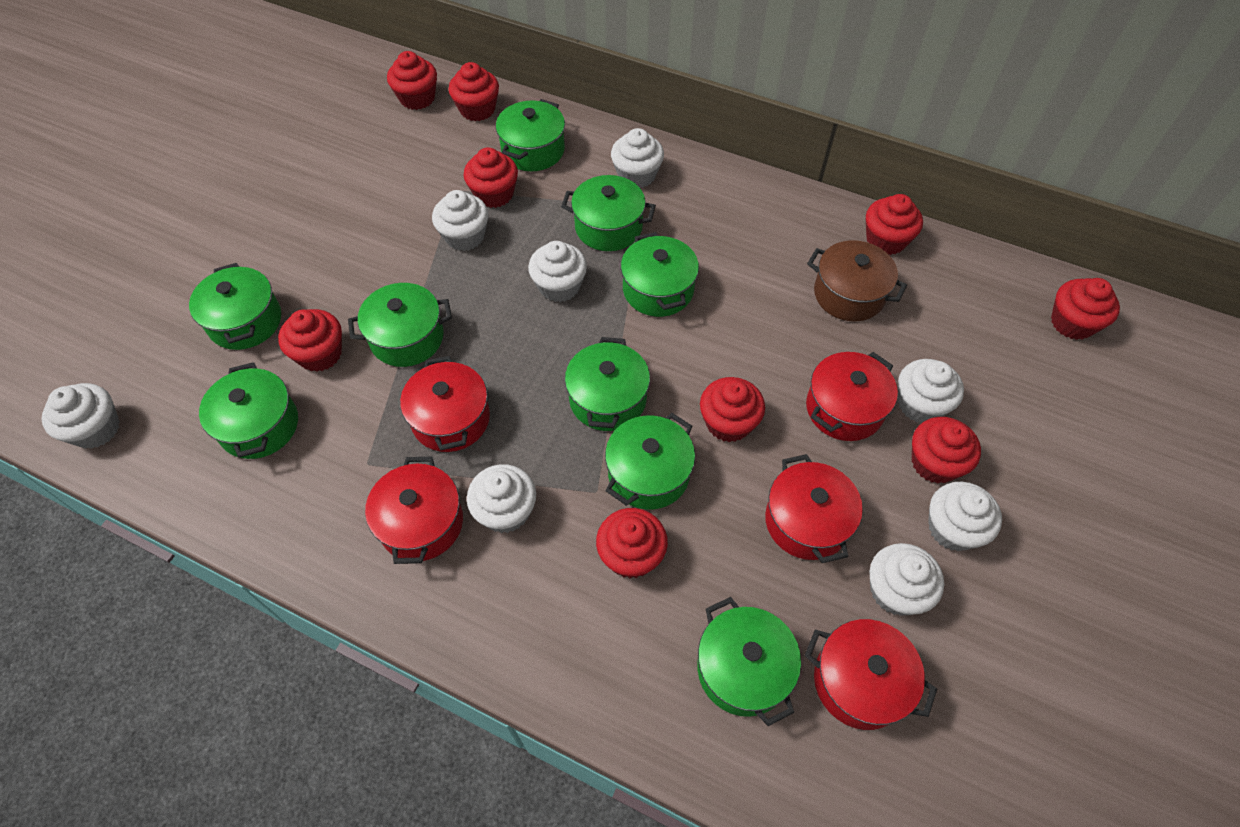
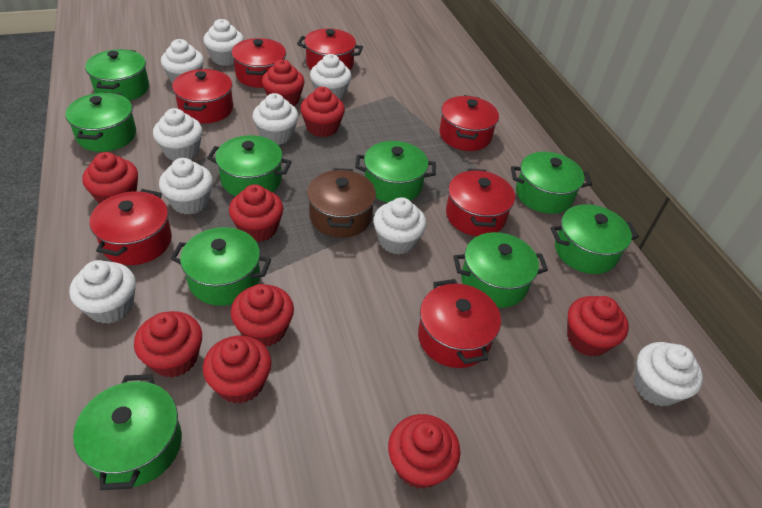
red pot: 5 -> 7
white cupcake: 8 -> 9

